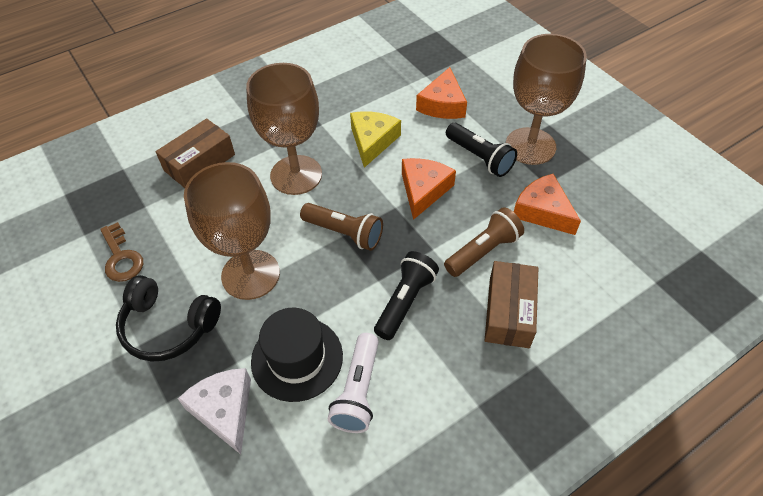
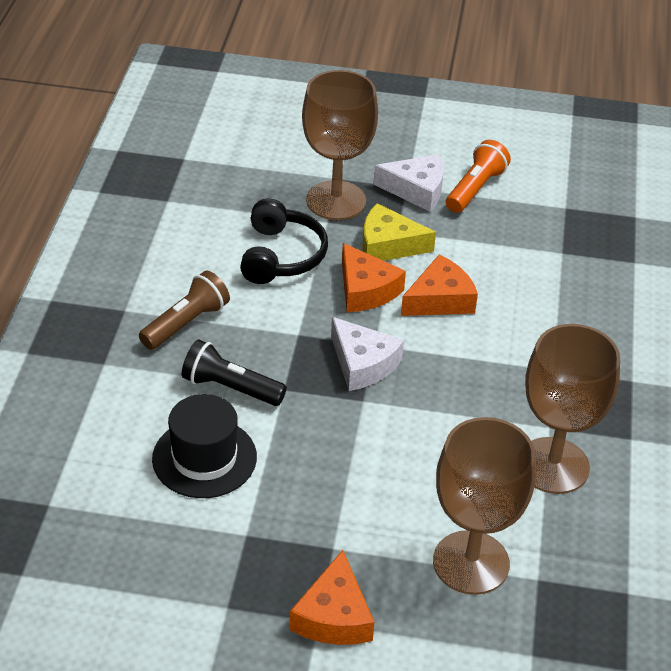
black flashlight: 2 -> 1
brown box: 2 -> 0
brown flashlight: 2 -> 1
brown key: 1 -> 0
orange flashlight: 0 -> 1
white cheese: 1 -> 2
white flashlight: 1 -> 0

